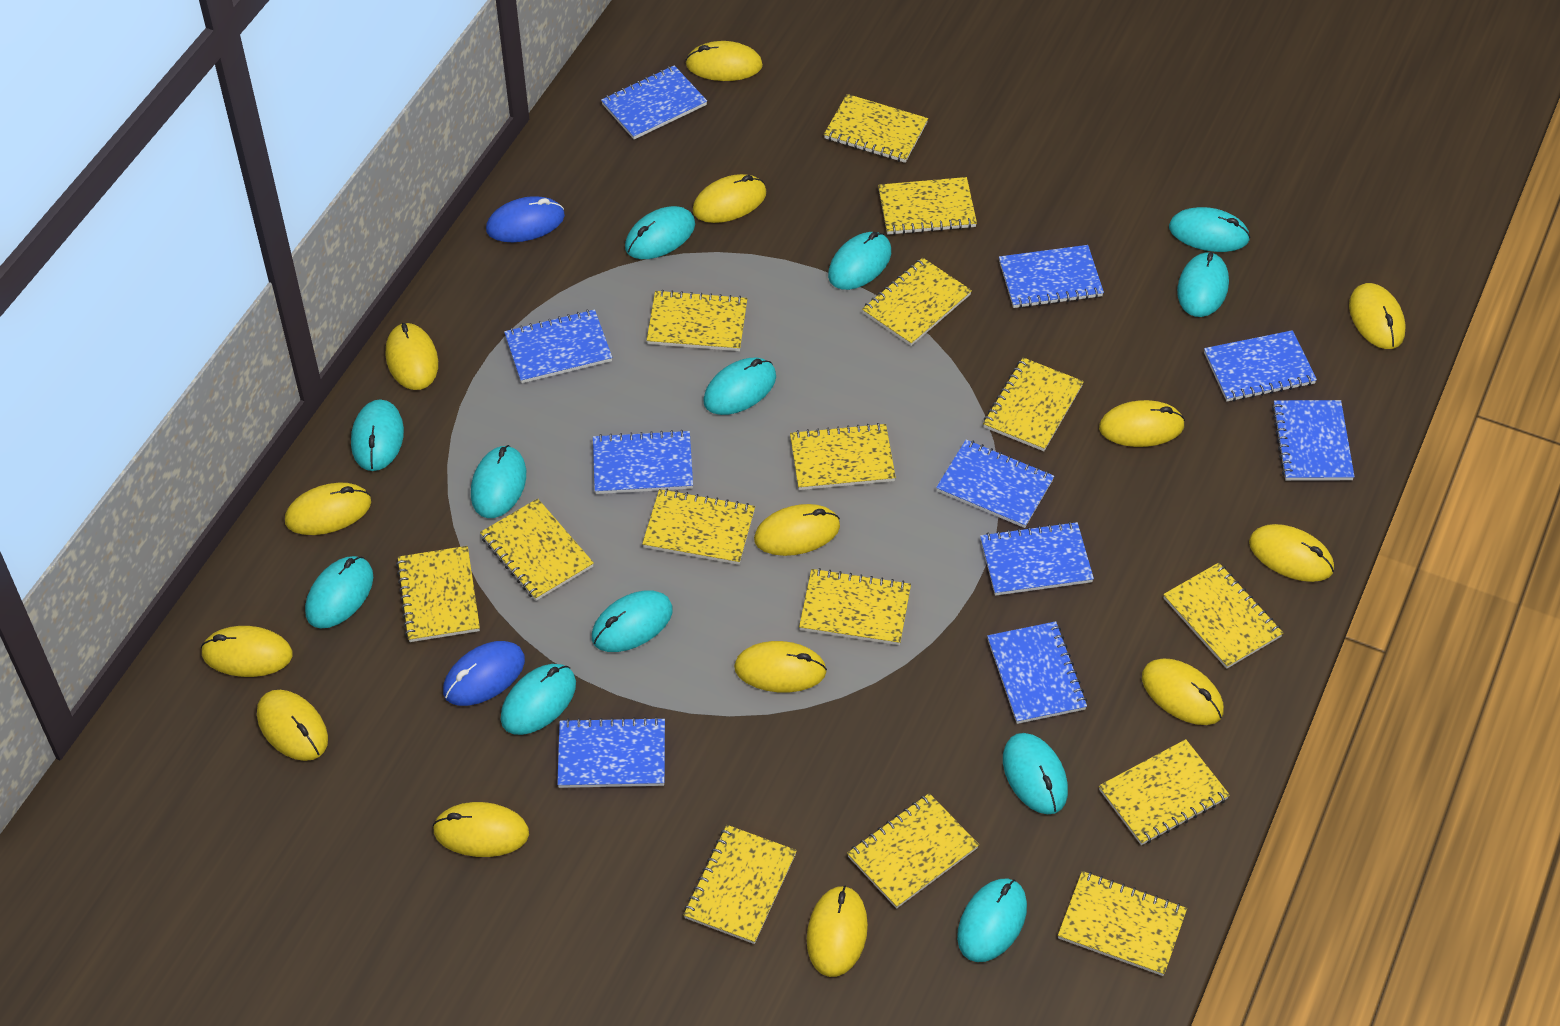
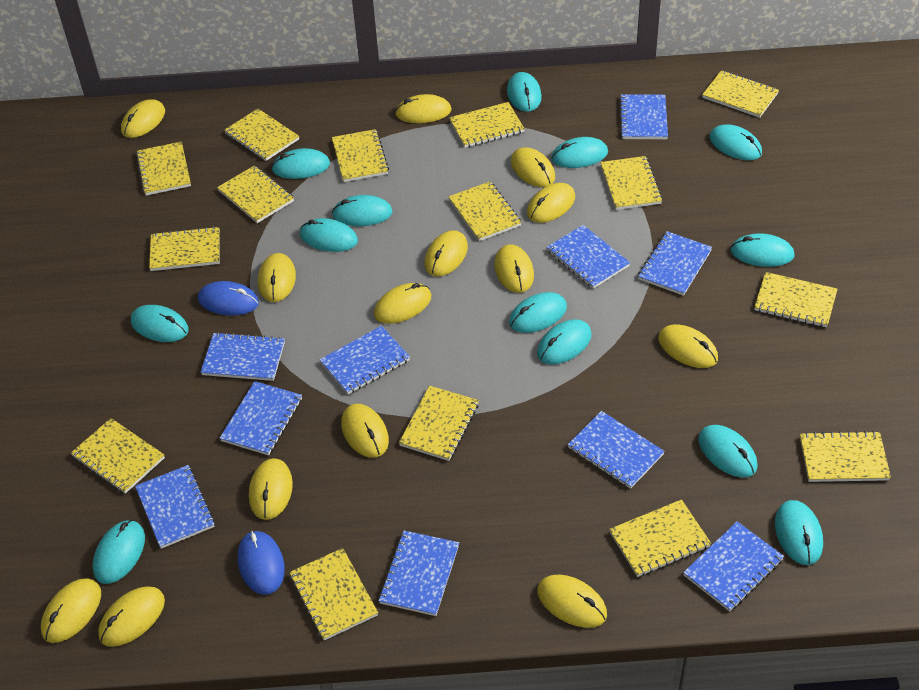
turquoise mouse: 12 -> 13

